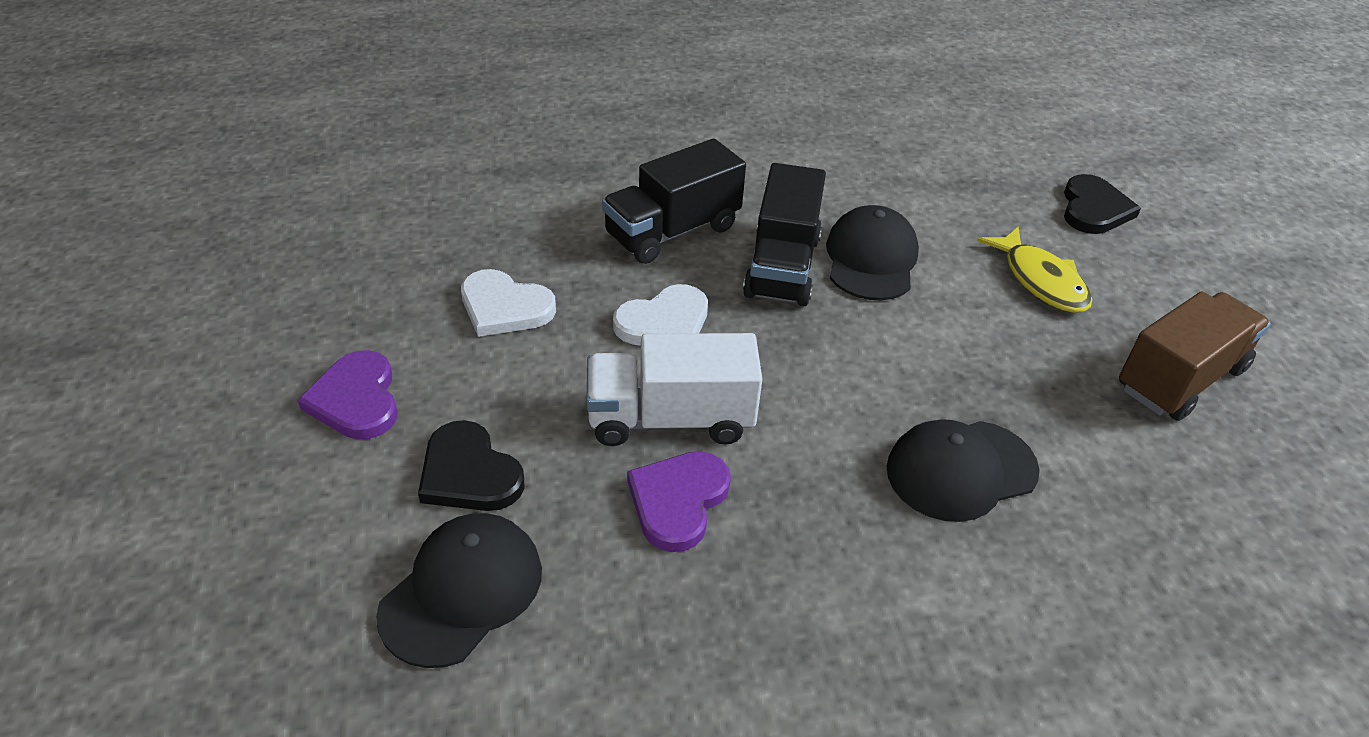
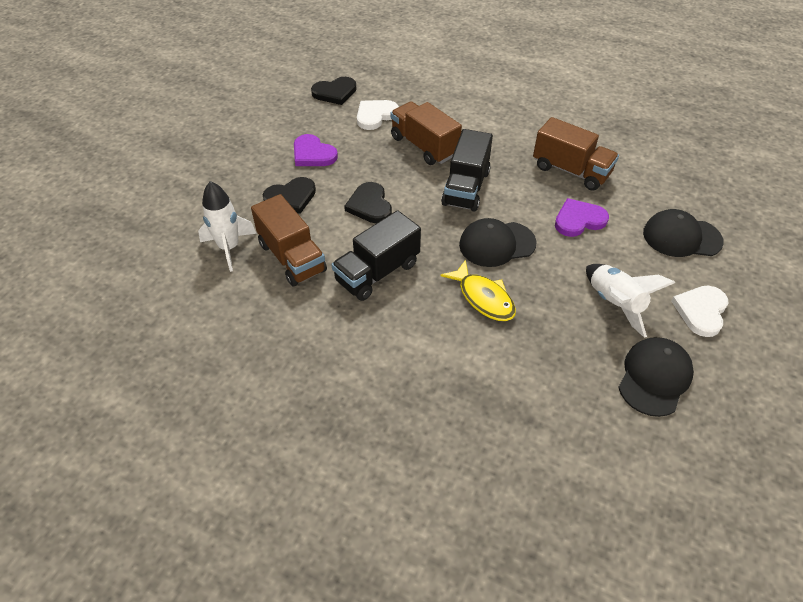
black heart: 2 -> 3
brown truck: 1 -> 3
white rocket: 0 -> 2
white truck: 1 -> 0

